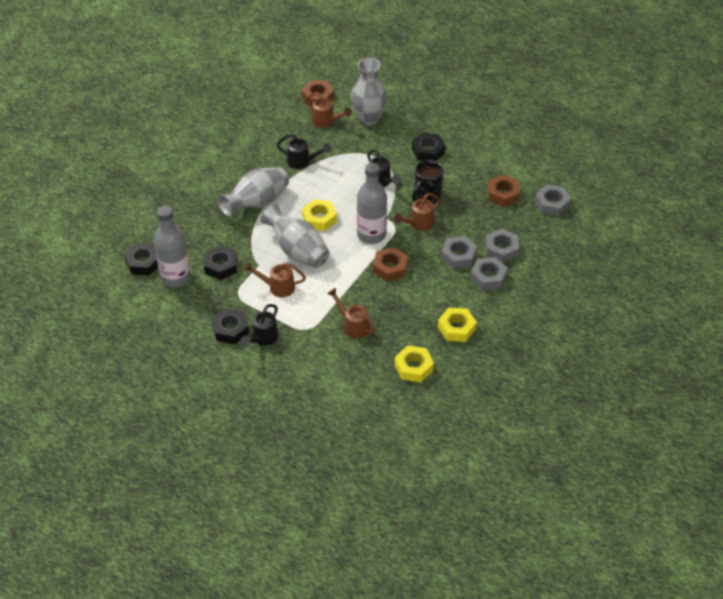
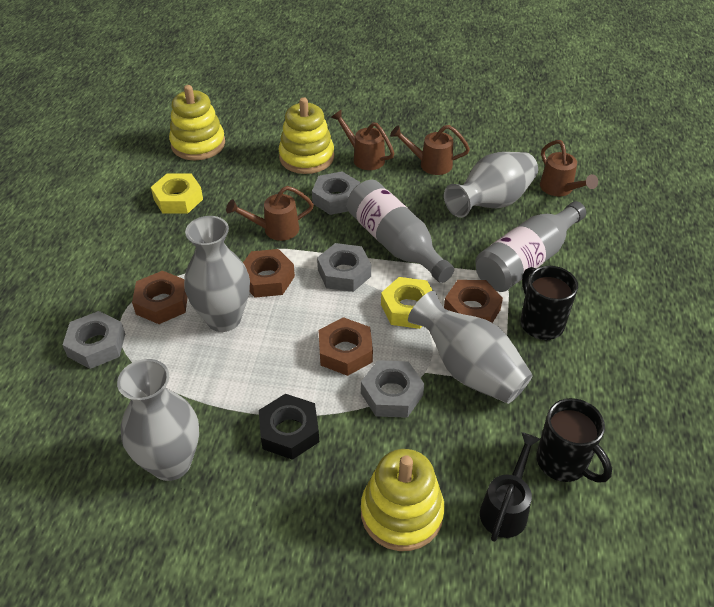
black mug: 1 -> 2
black nut: 4 -> 1
black watering can: 3 -> 1
brown nut: 3 -> 4
grey vase: 3 -> 4
yellow nut: 3 -> 2
yellow stacking toy: 0 -> 3

